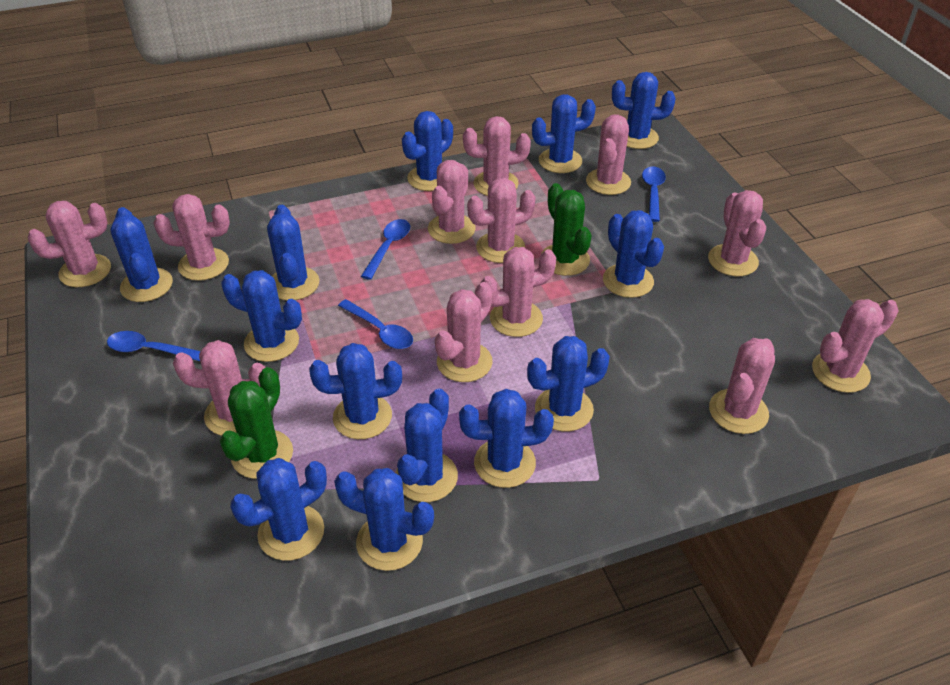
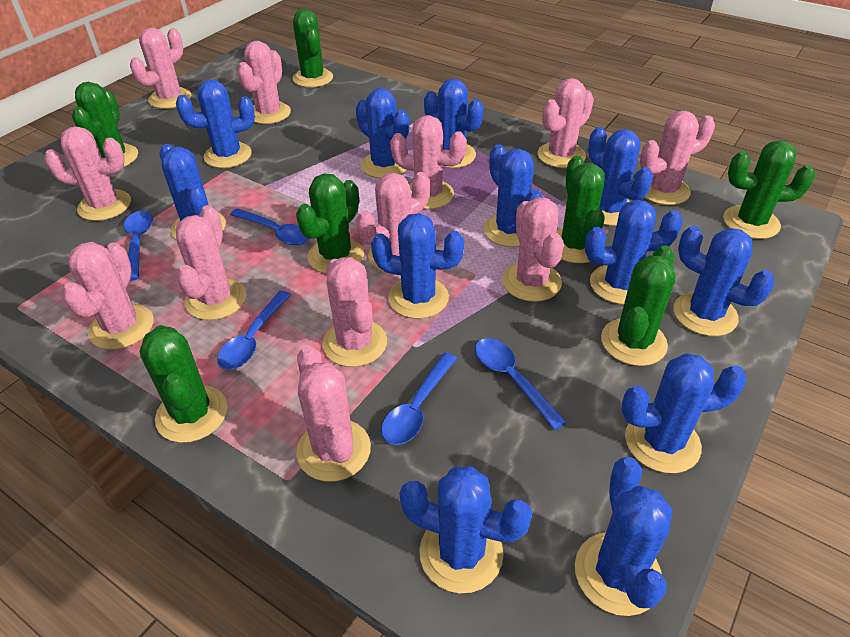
blue cactus: 13 -> 12
blue spoon: 4 -> 5
green cactus: 2 -> 7

